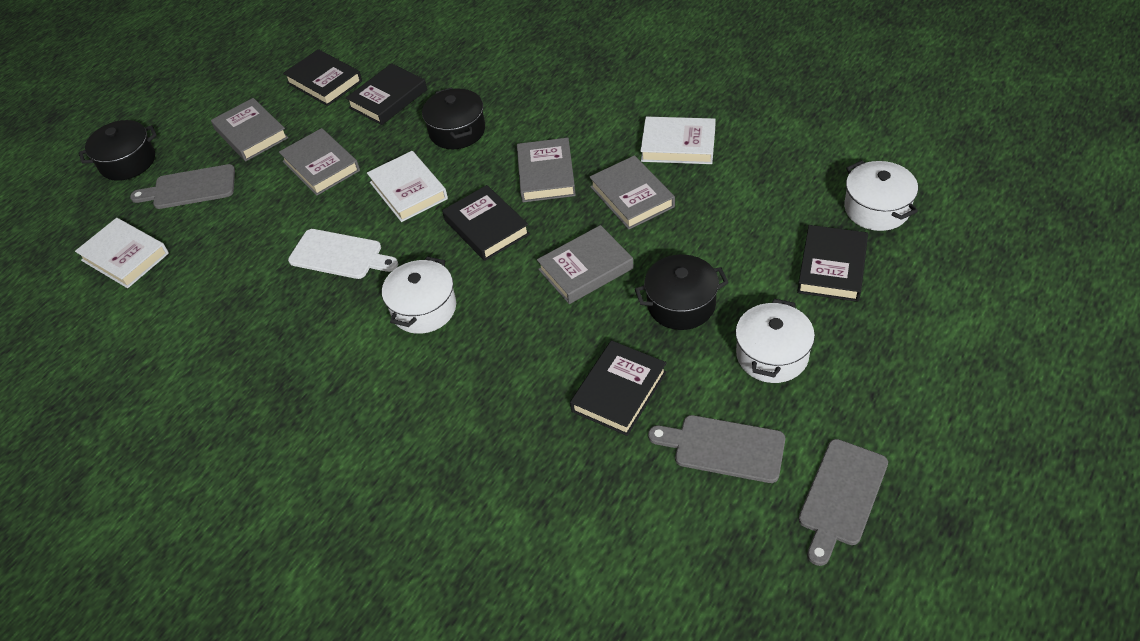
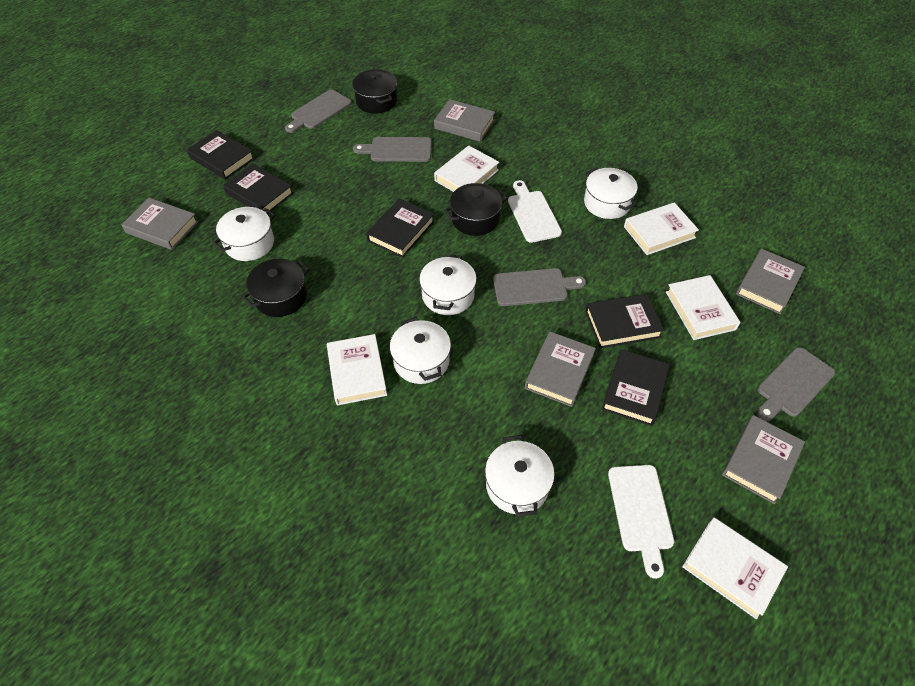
grey cutting board: 3 -> 4
white book: 3 -> 5
white cutting board: 1 -> 2
white pot: 3 -> 5

